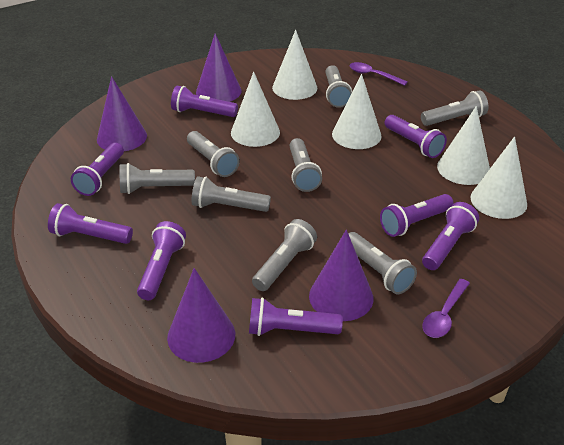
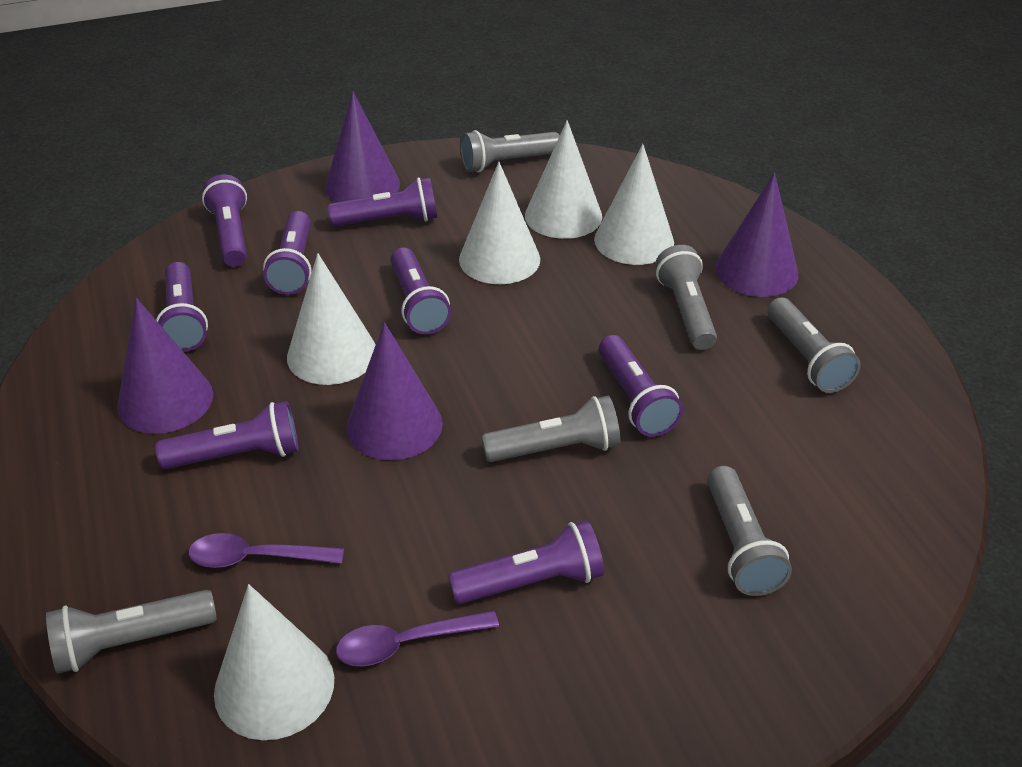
grey flashlight: 8 -> 6

